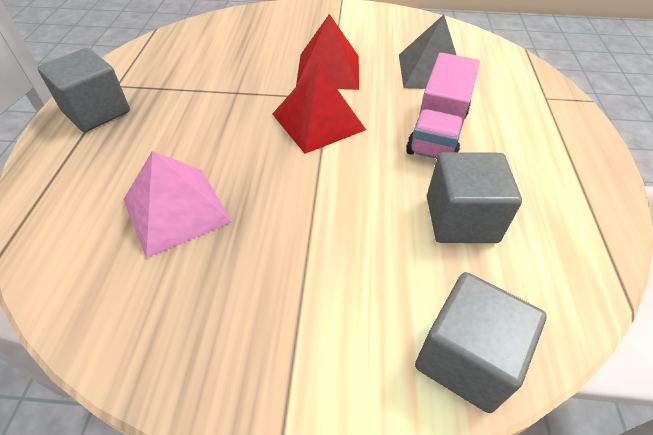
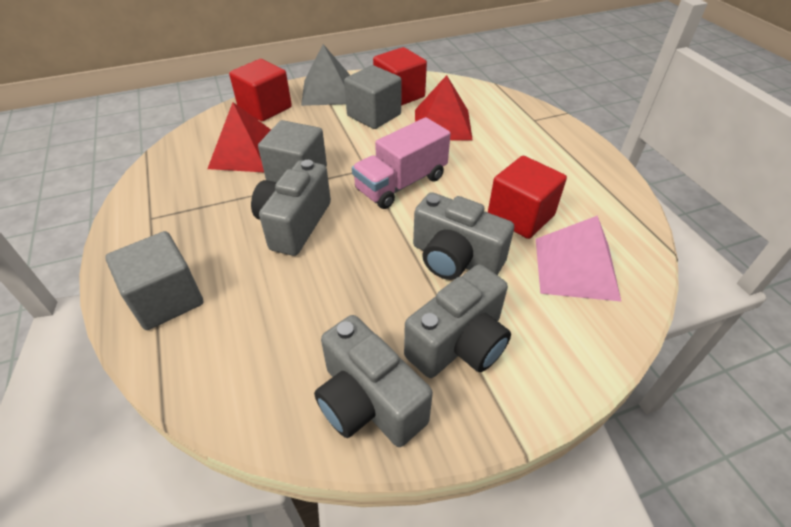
grey camera: 0 -> 4
red cube: 0 -> 3

